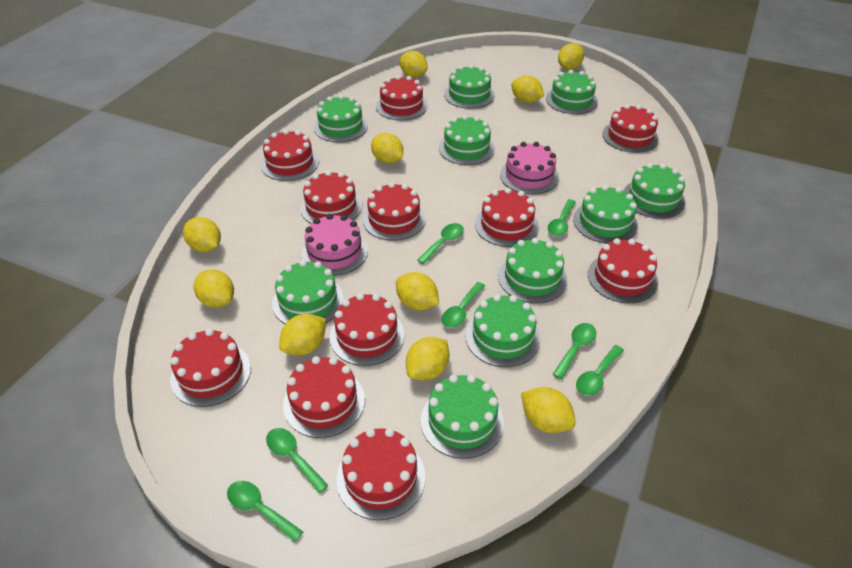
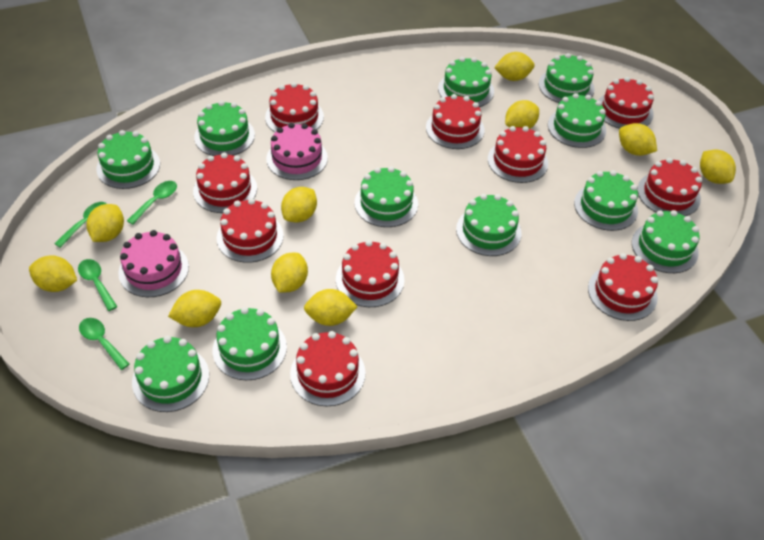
green cake: 10 -> 11
green spoon: 7 -> 4
red cake: 11 -> 10

